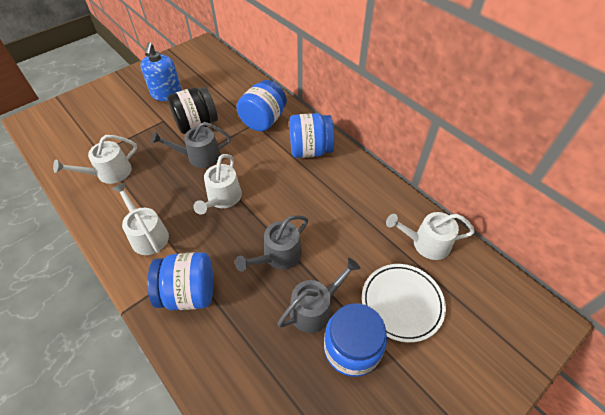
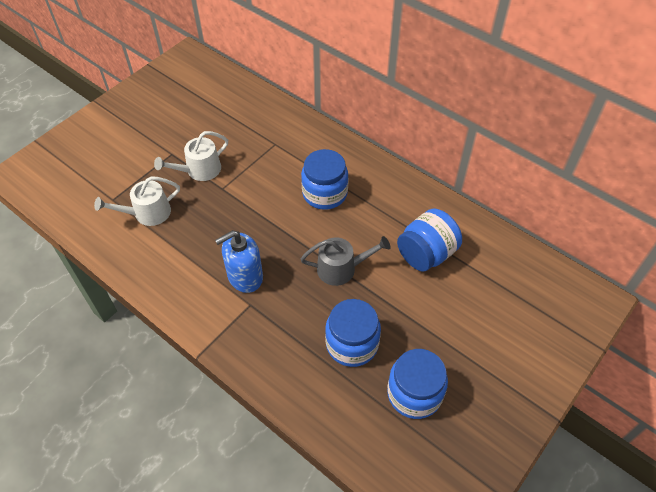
black jar: 1 -> 0
grey watering can: 3 -> 1
white plate: 1 -> 0
white watering can: 4 -> 2

